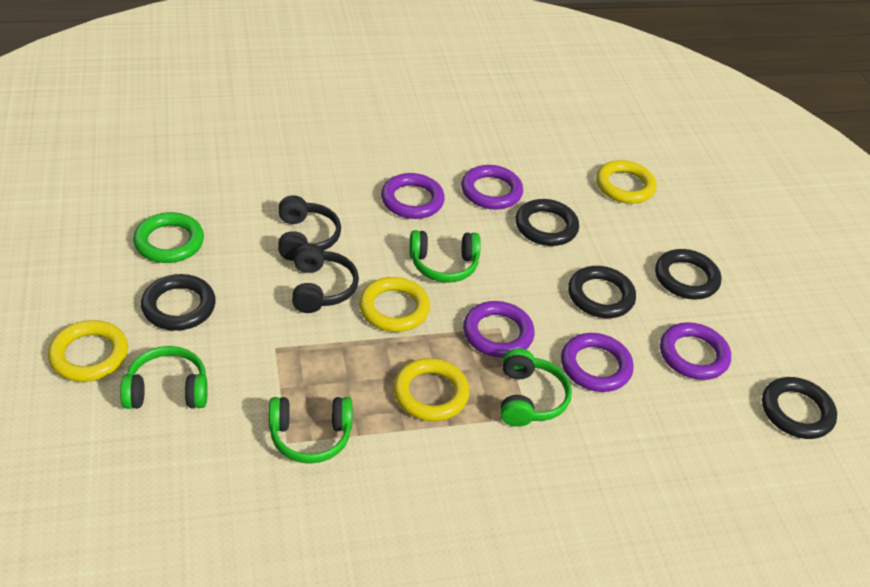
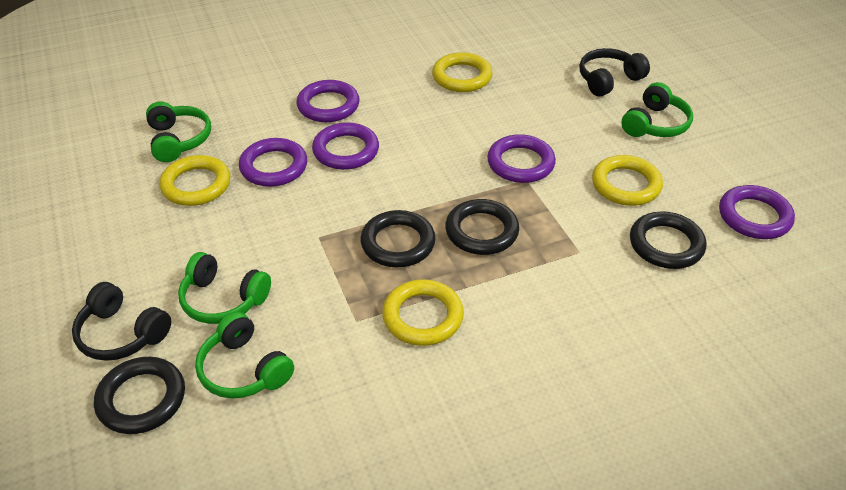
black ring: 5 -> 4
green ring: 1 -> 0

